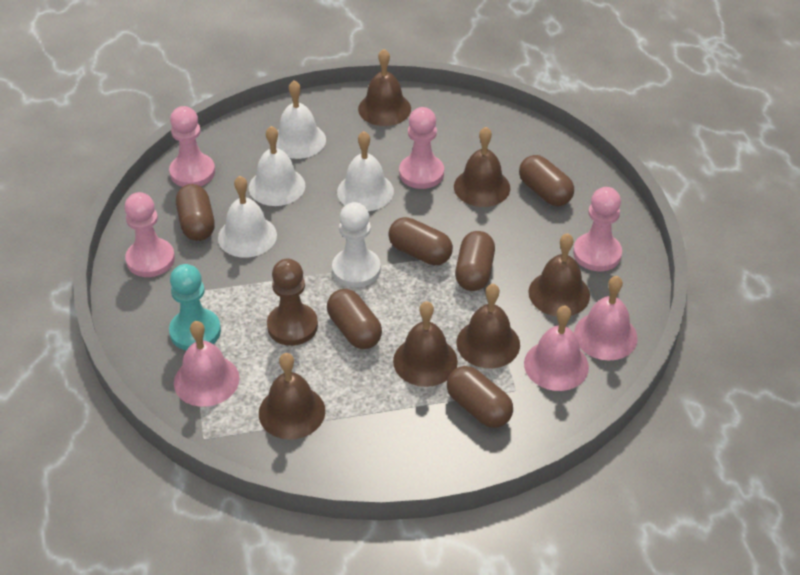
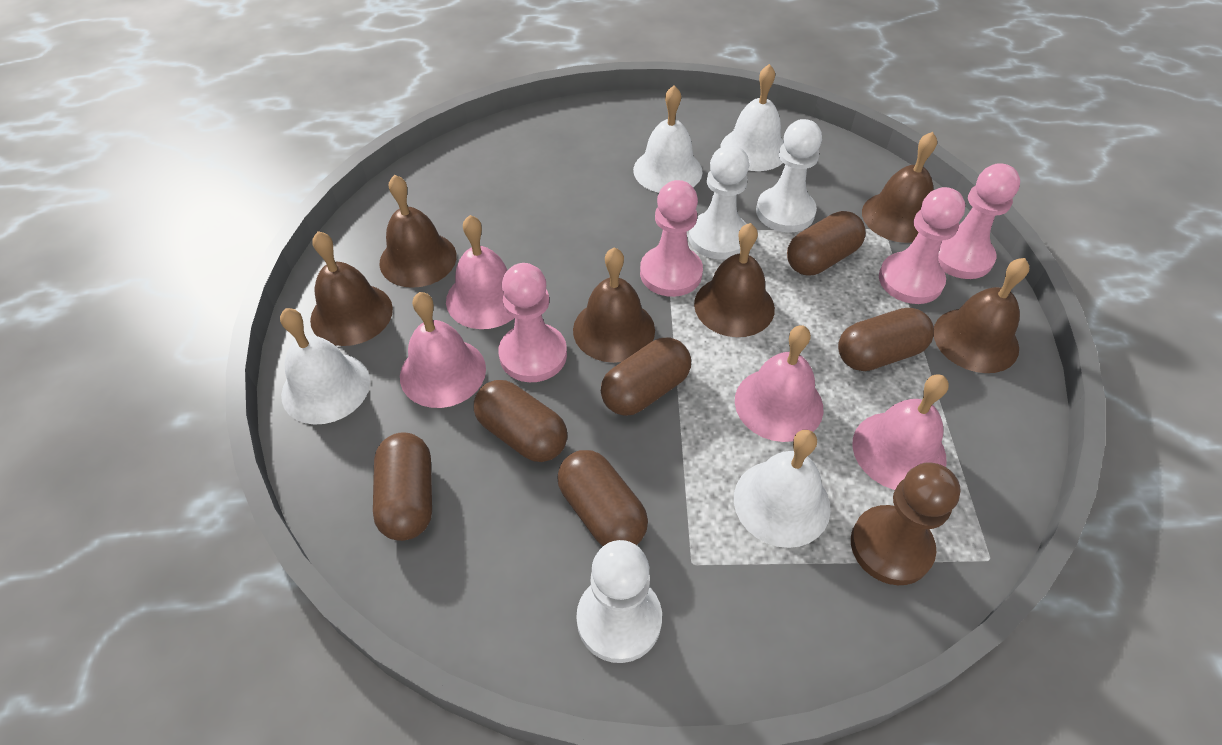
pink bell: 3 -> 4
turquoise pawn: 1 -> 0
white pawn: 1 -> 3

